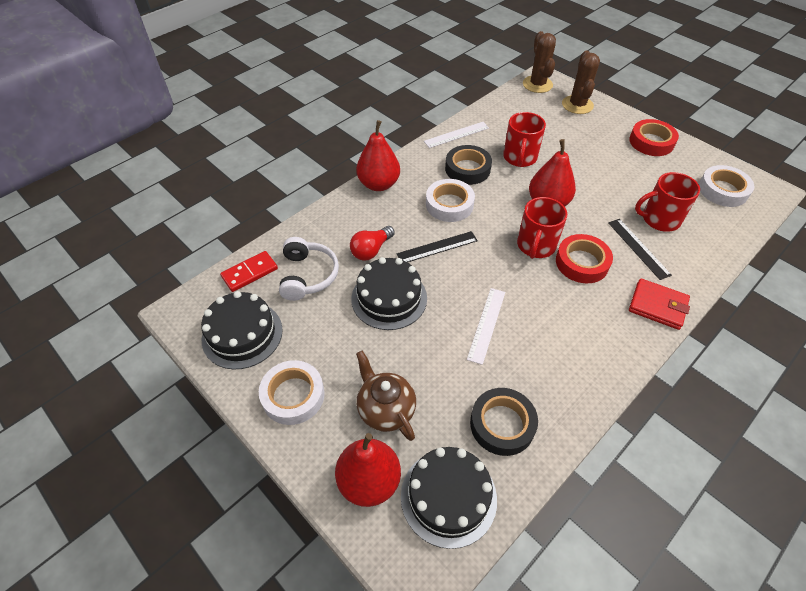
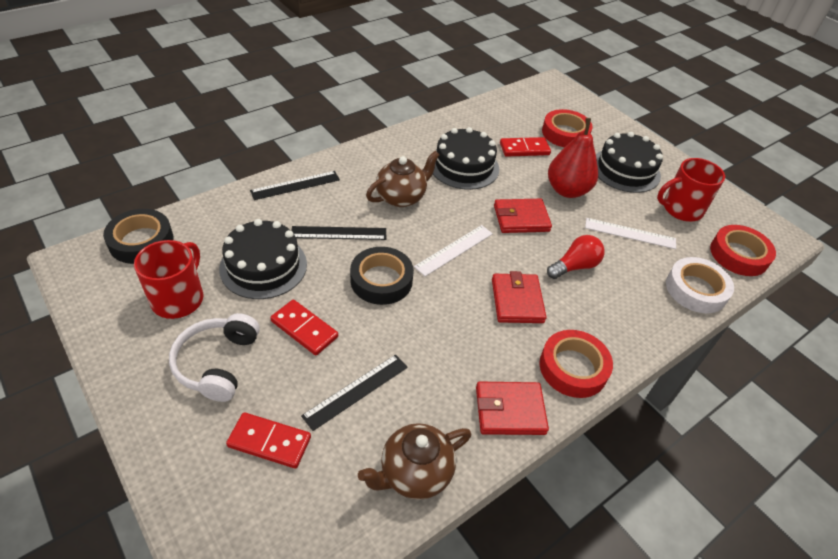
black ruler: 2 -> 3
brown cactus: 2 -> 0
brown teapot: 1 -> 2
red domino: 1 -> 3
red mug: 3 -> 2
red pear: 3 -> 1
red tape: 2 -> 3
red wallet: 1 -> 3
white tape: 3 -> 1

